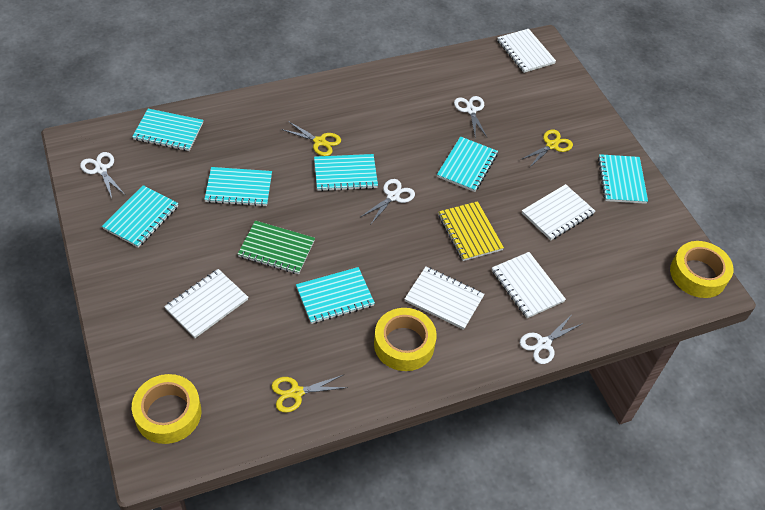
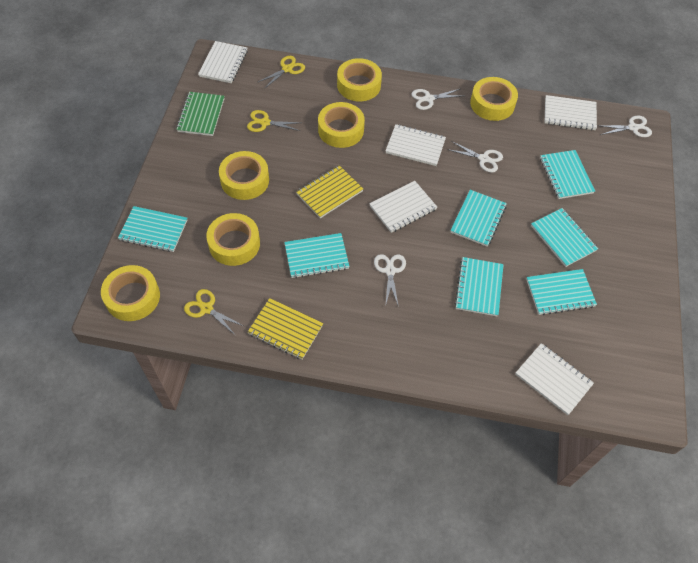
yellow notebook: 1 -> 2
yellow tape: 3 -> 6

